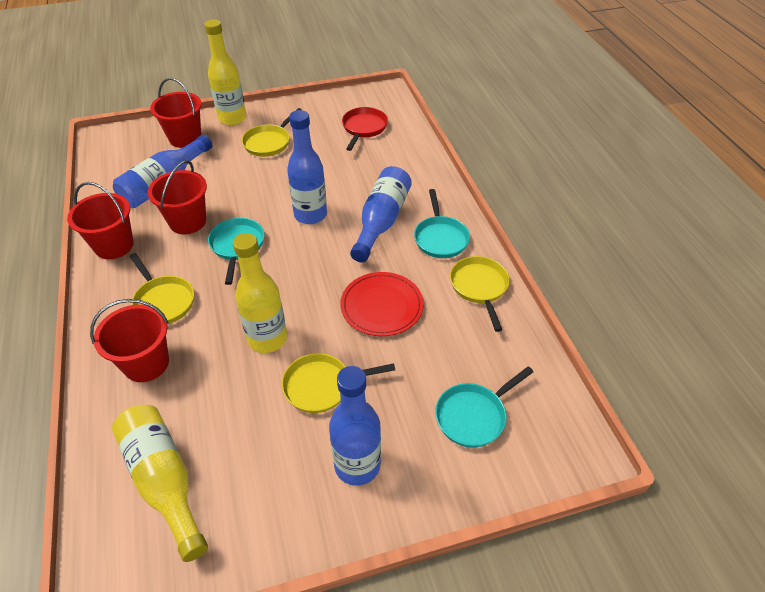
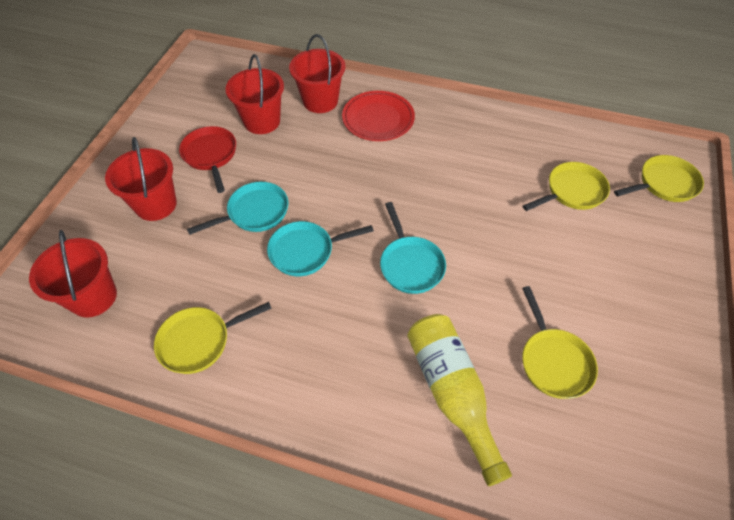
blue bottle: 4 -> 0
yellow bottle: 3 -> 1

